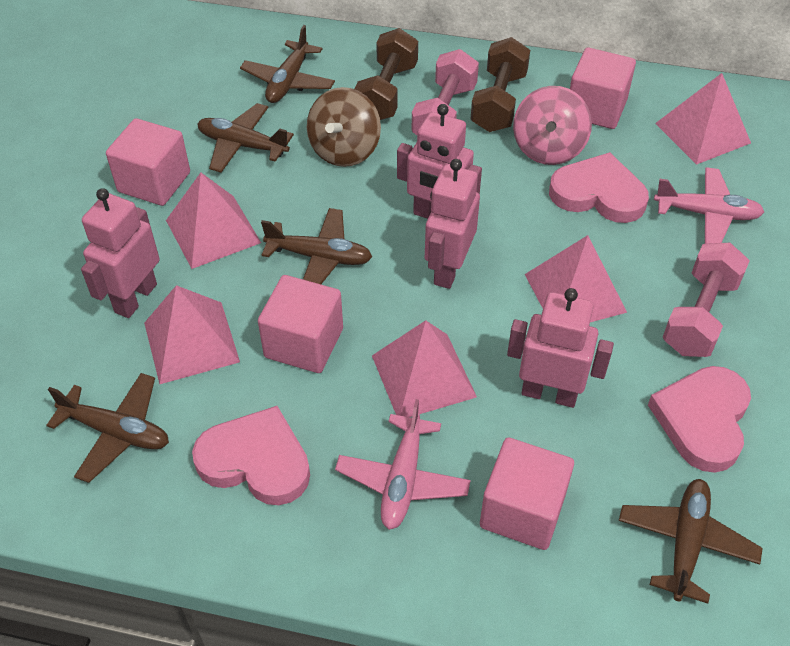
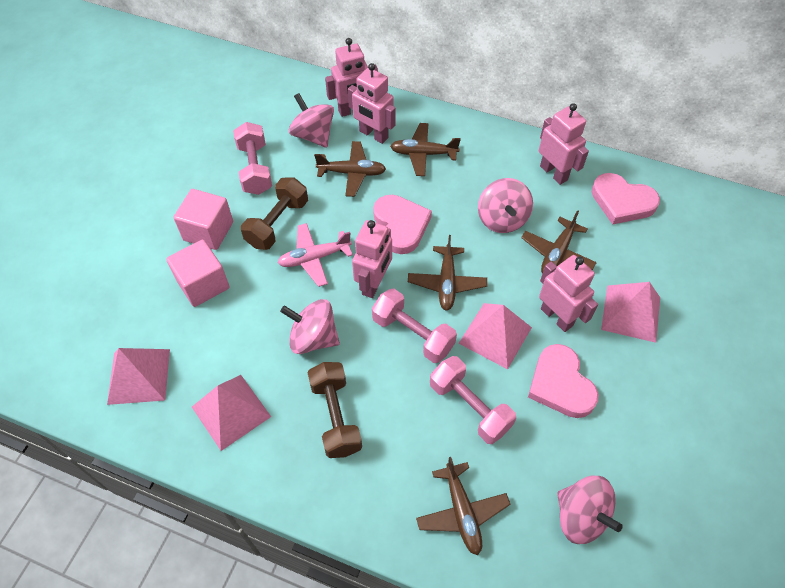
brown spinning top: 1 -> 0
pink cube: 4 -> 2
pink dumbbell: 2 -> 3
pink plane: 2 -> 1
pink pyramid: 5 -> 4
pink robot: 4 -> 5
pink spinning top: 1 -> 4

